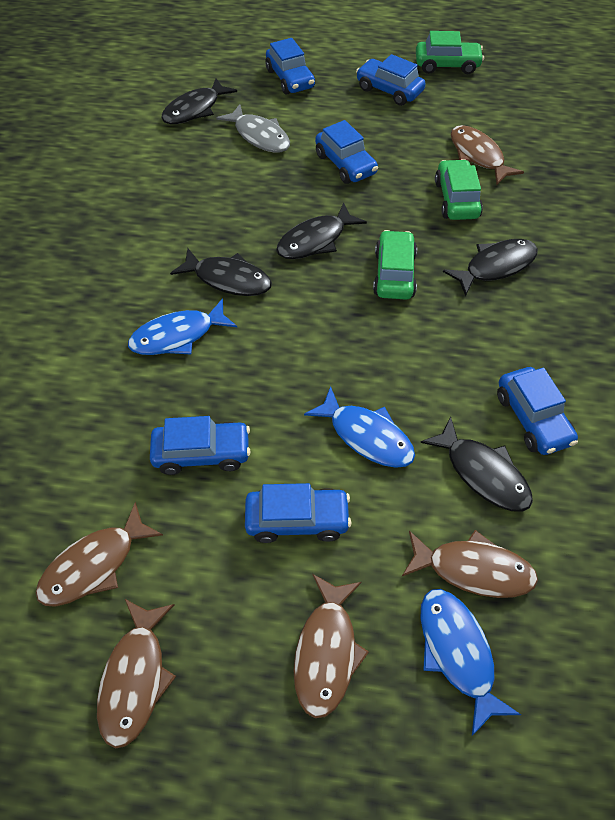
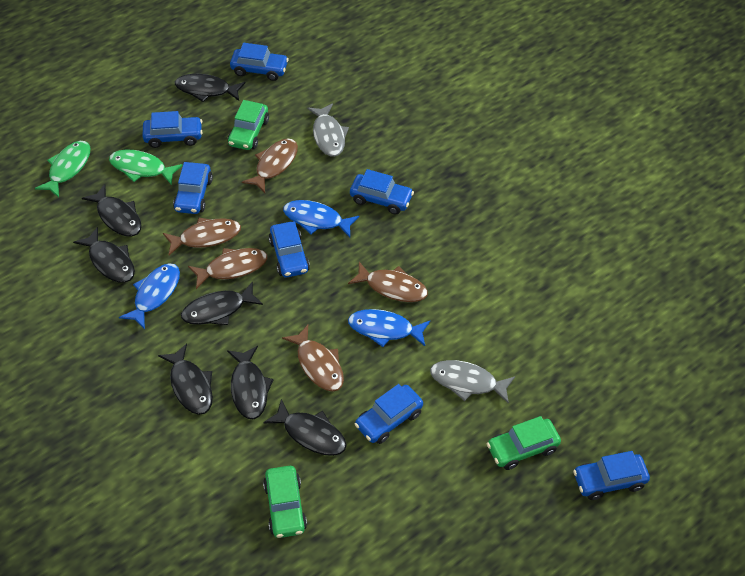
black fish: 5 -> 7
blue car: 6 -> 7
green fish: 0 -> 2
grey fish: 1 -> 2

